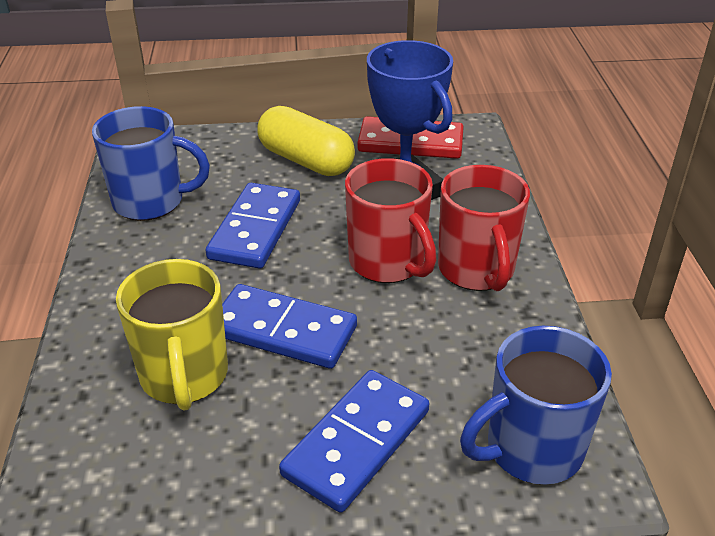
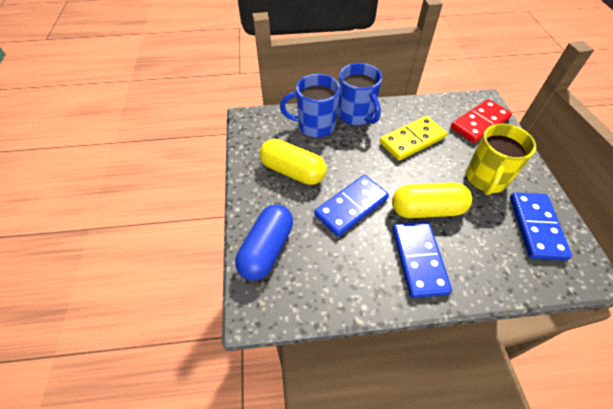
blue capsule: 0 -> 1
blue trophy: 1 -> 0
red mug: 2 -> 0
yellow capsule: 1 -> 2
yellow domino: 0 -> 1

